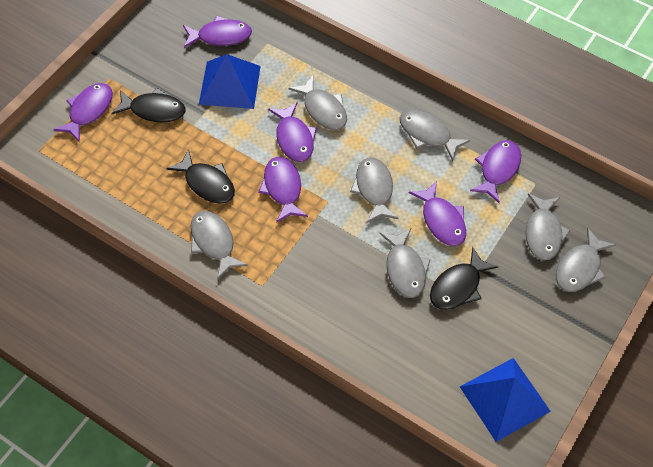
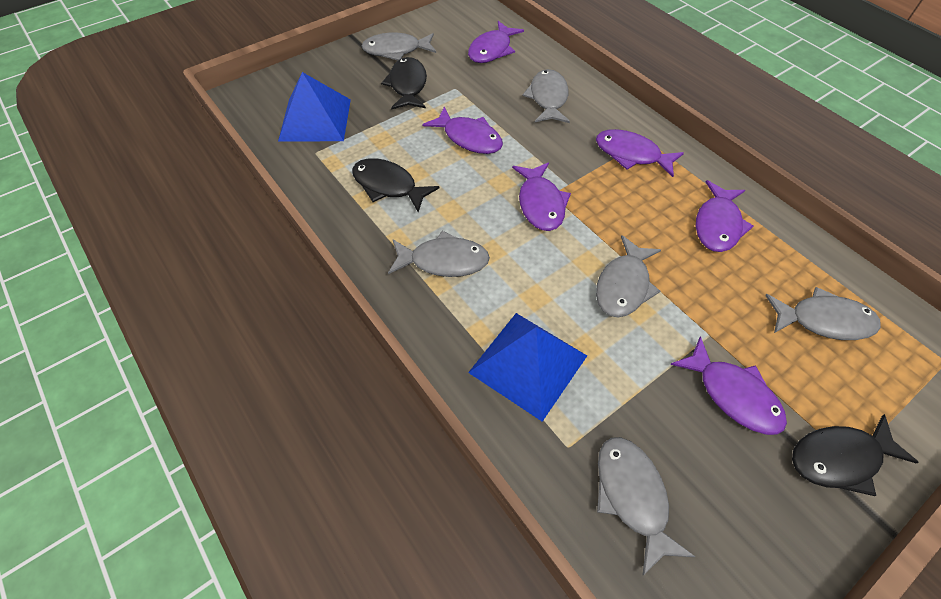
grey fish: 7 -> 6

